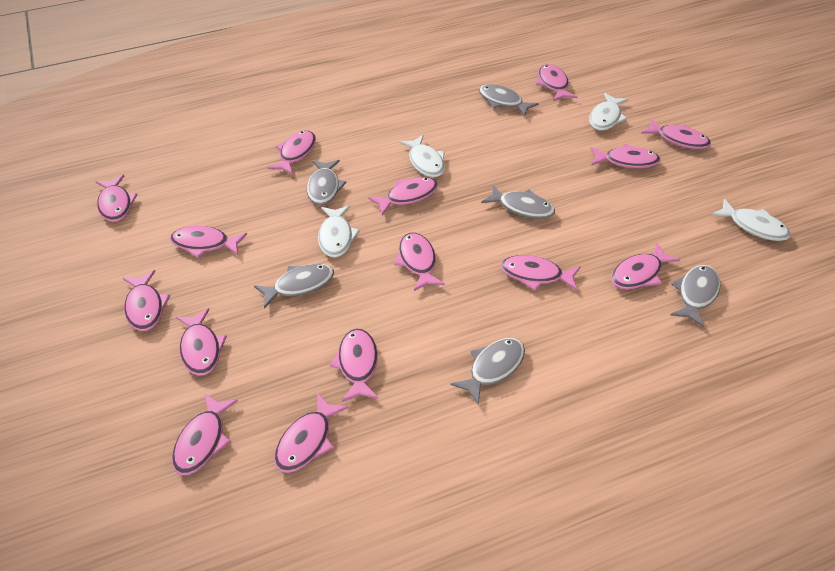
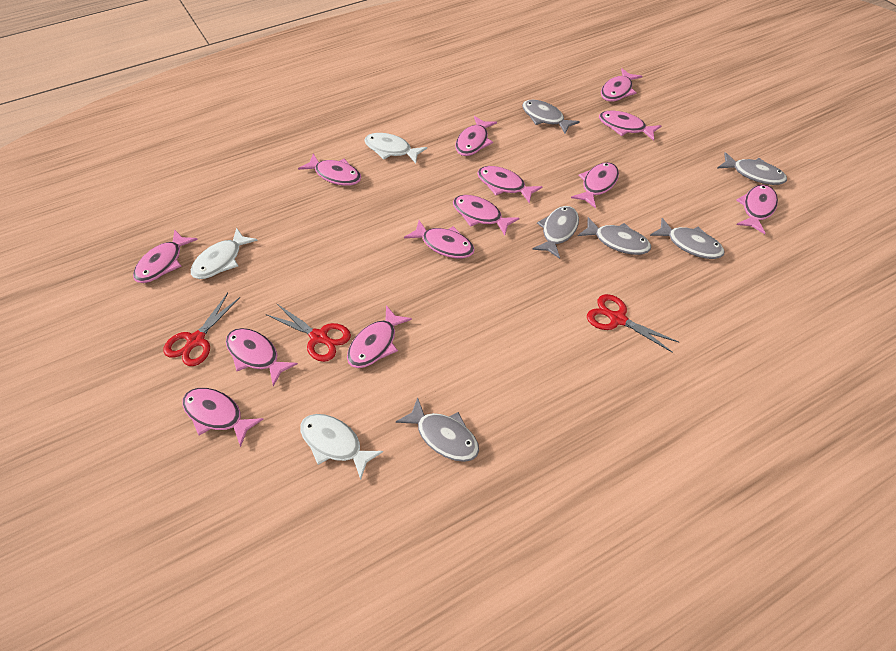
pink fish: 15 -> 13
red scissors: 0 -> 3
white fish: 4 -> 3

